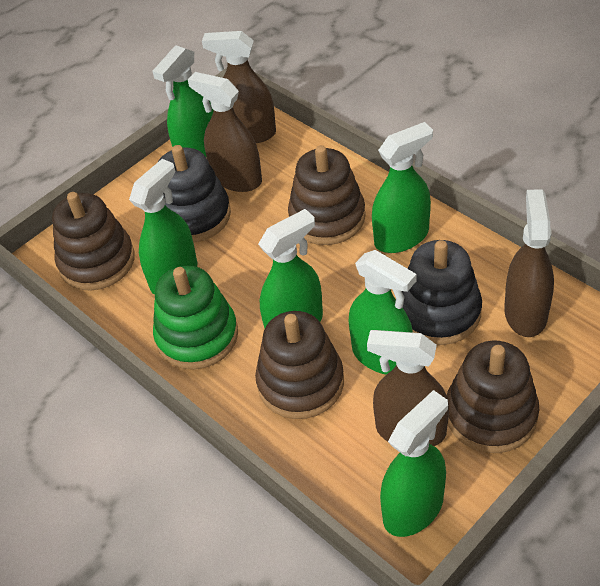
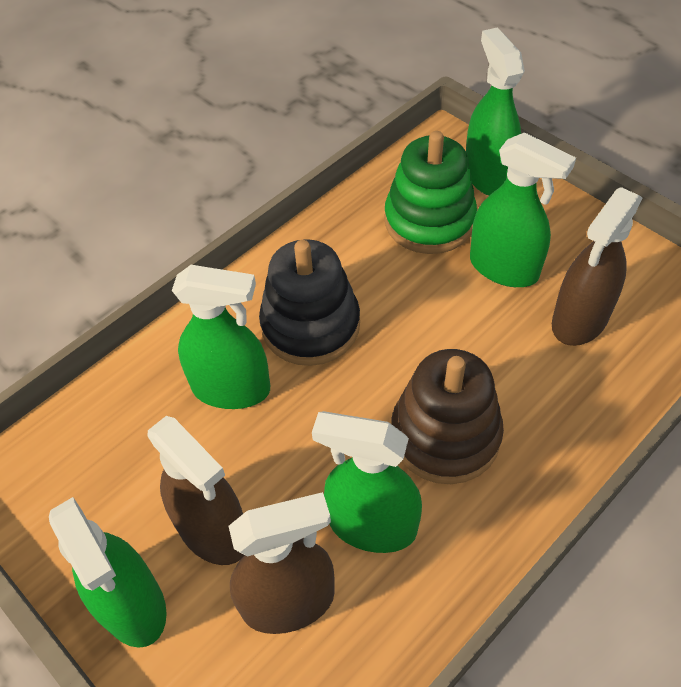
black stacking toy: 2 -> 1
brown spray bottle: 4 -> 3
brown stacking toy: 4 -> 1
green spray bottle: 6 -> 5

